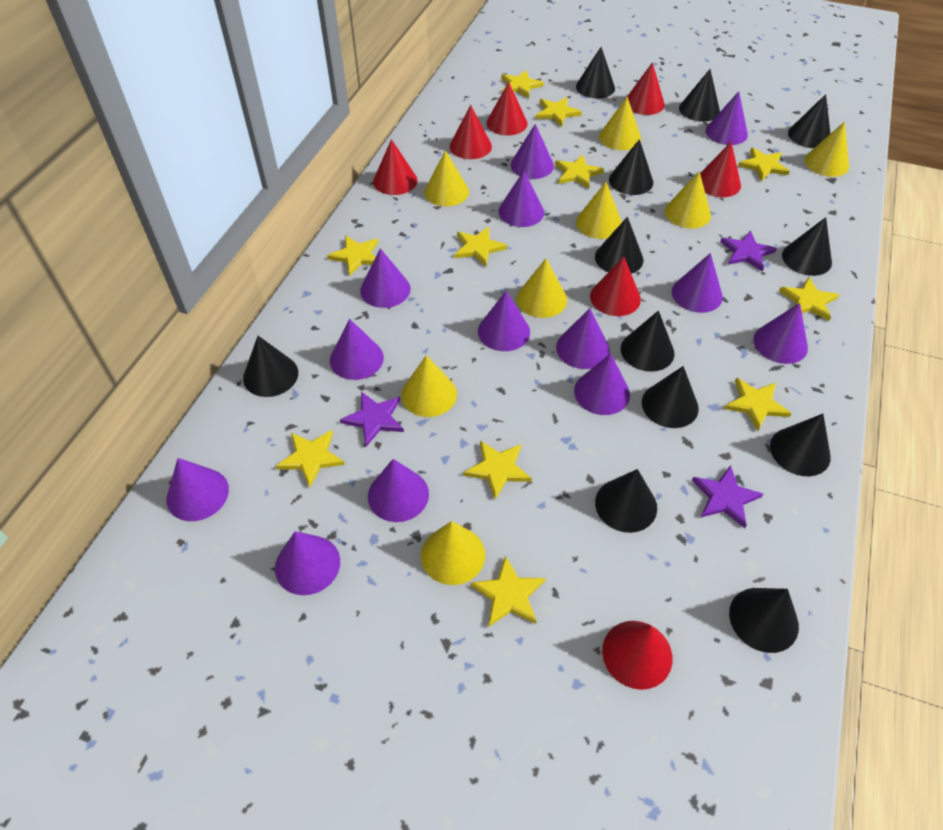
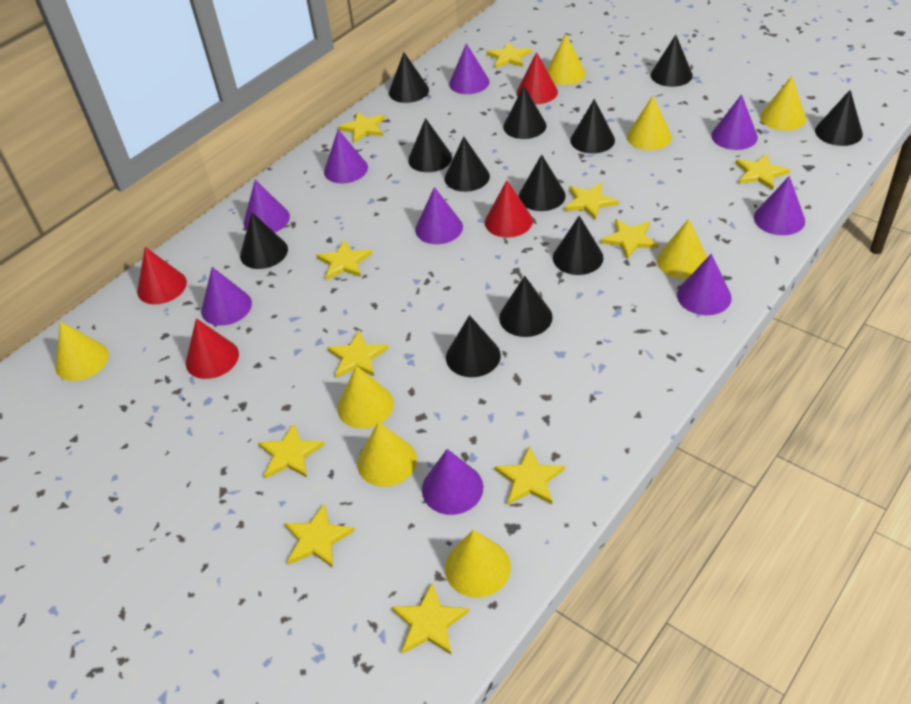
purple cone: 13 -> 9
purple star: 3 -> 0
red cone: 7 -> 4

